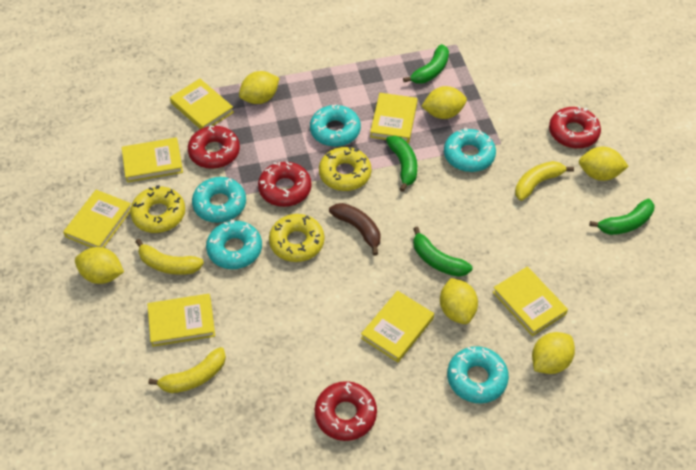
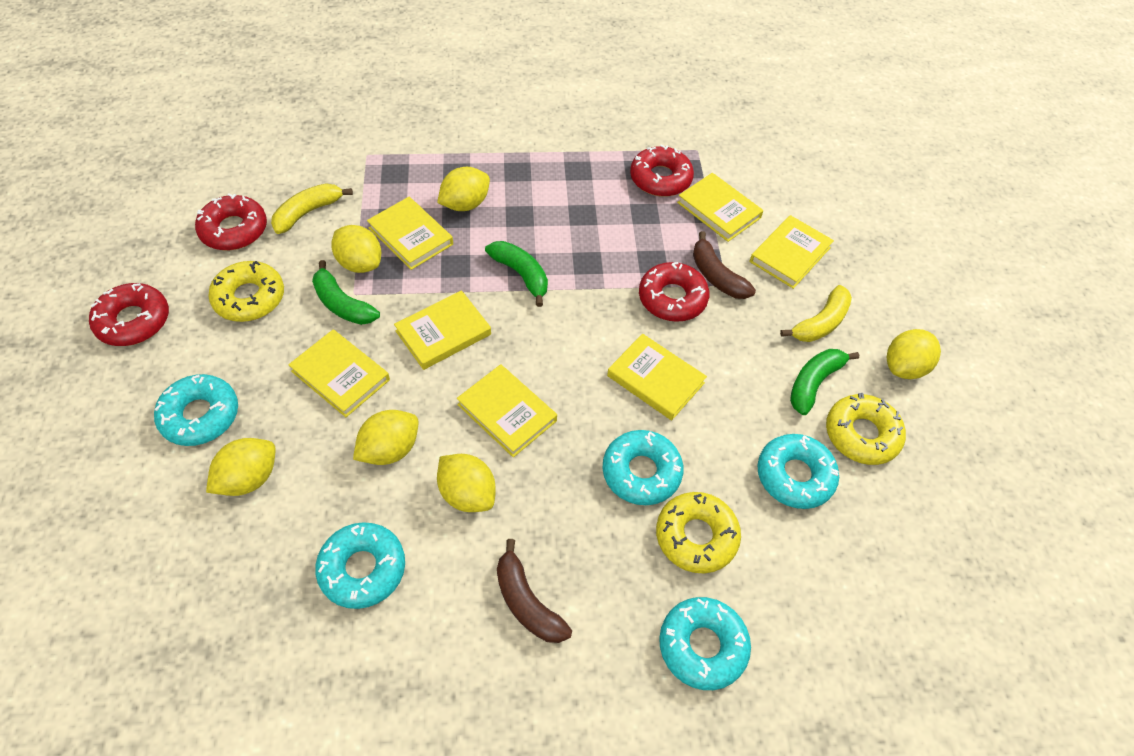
brown banana: 1 -> 2
green banana: 4 -> 3
yellow banana: 3 -> 2

